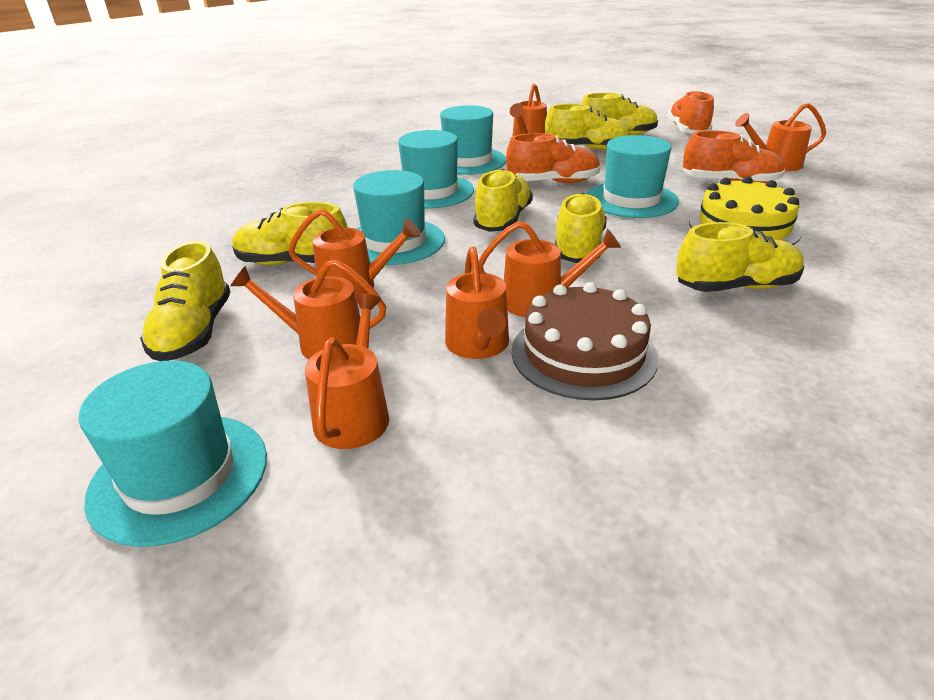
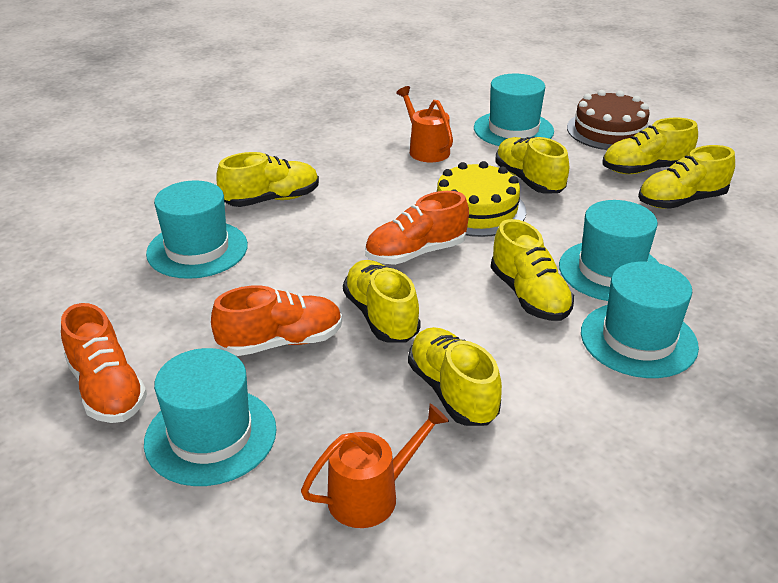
orange watering can: 7 -> 2

